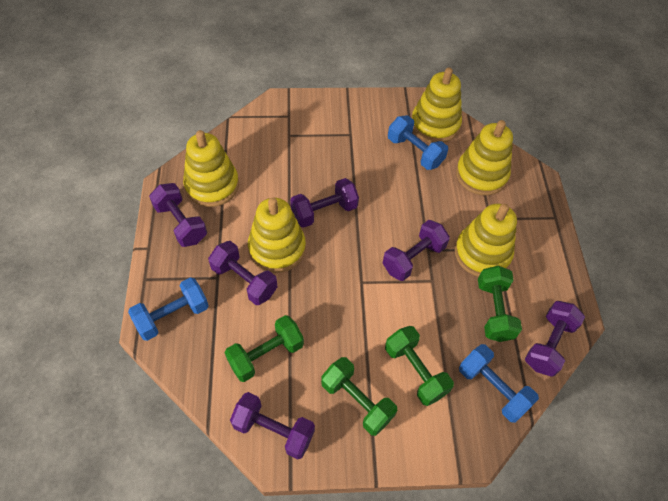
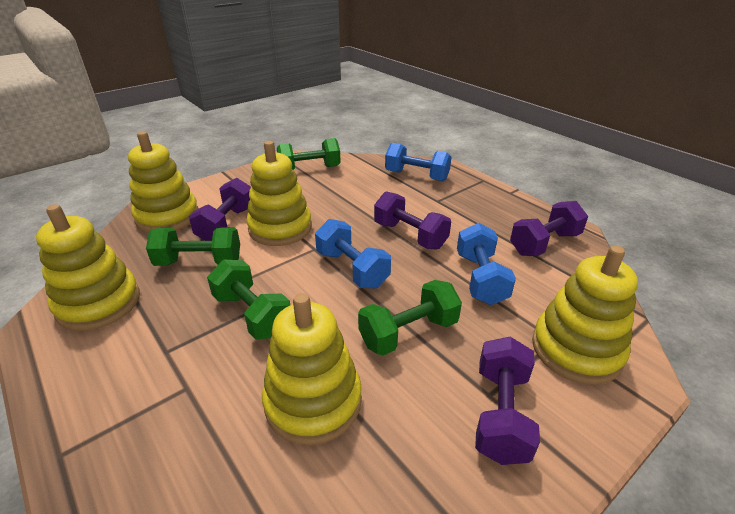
purple dumbbell: 6 -> 4

